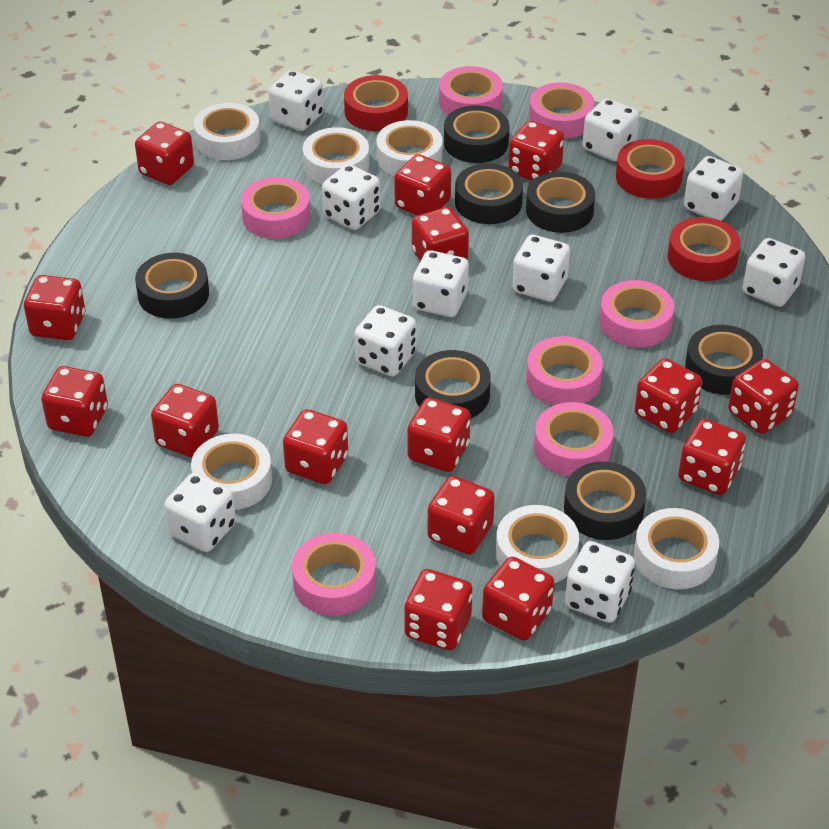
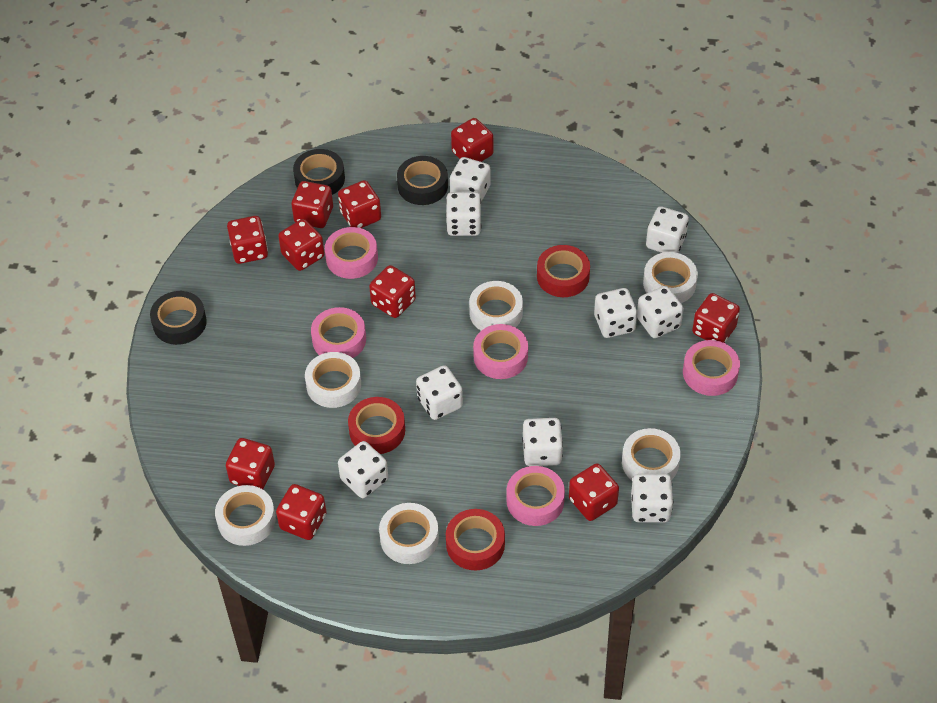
black tape: 7 -> 3
pink tape: 7 -> 5
red dice: 15 -> 10
white dice: 10 -> 9

